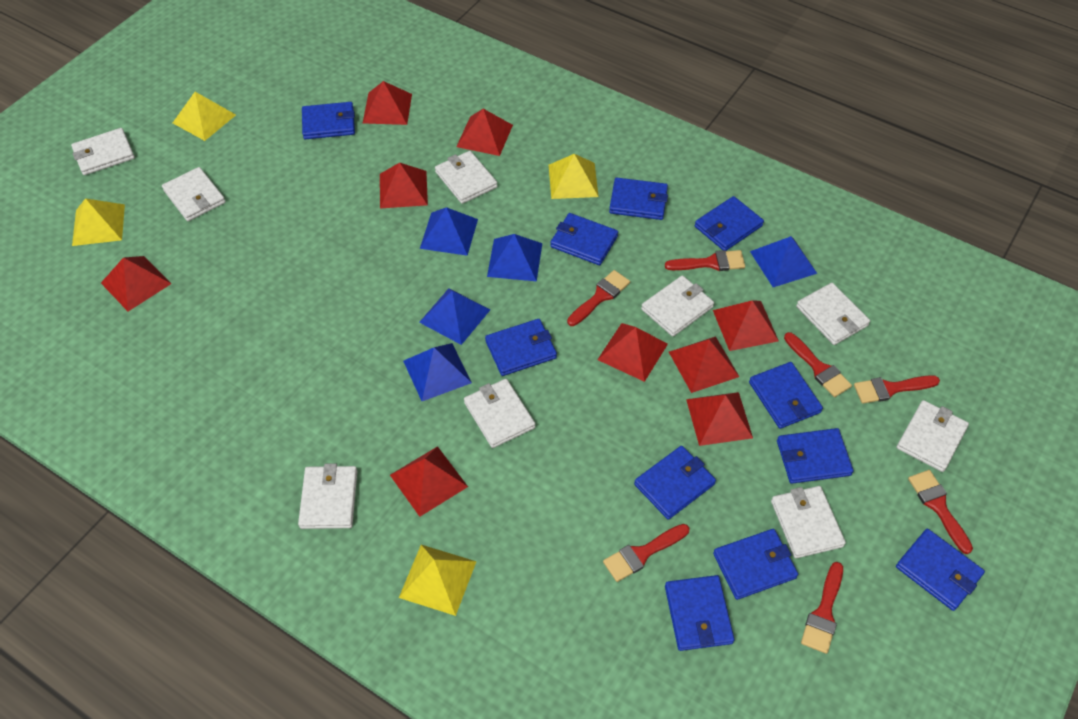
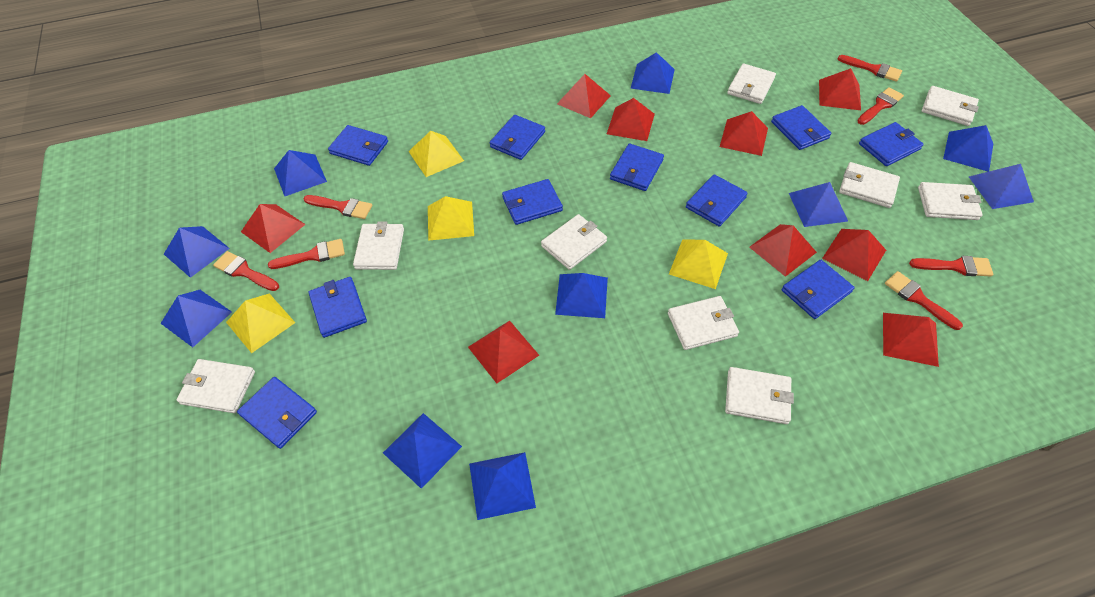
blue pyramid: 5 -> 10
blue wallet: 11 -> 10

